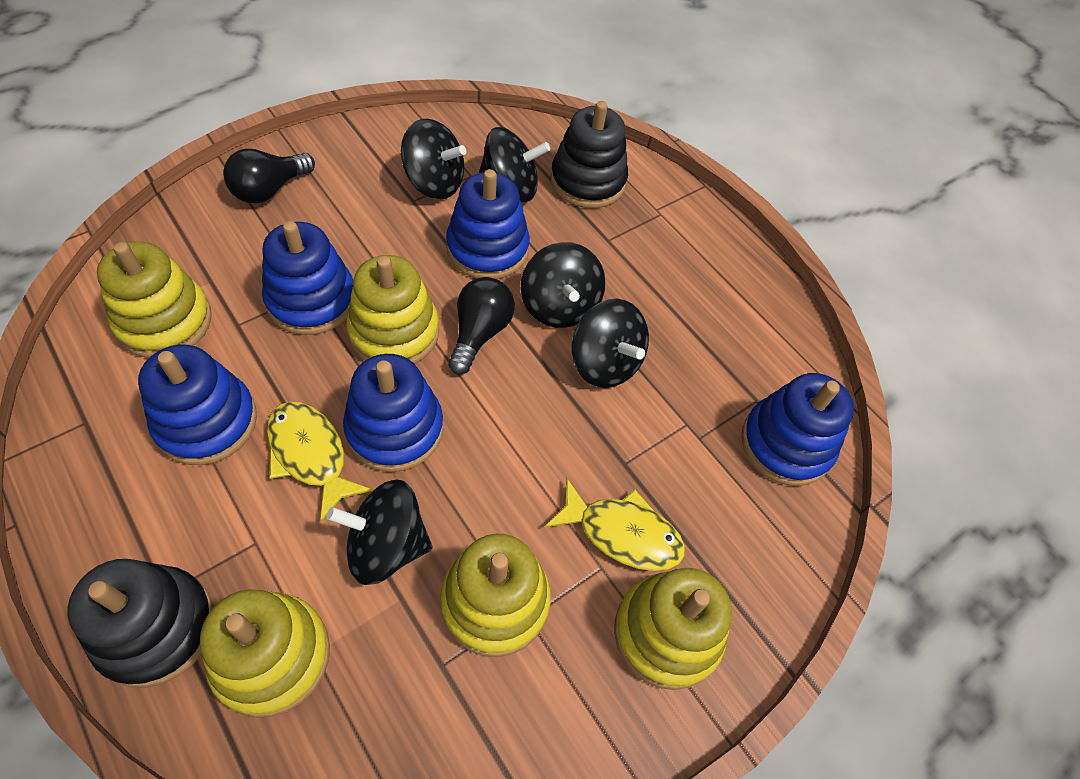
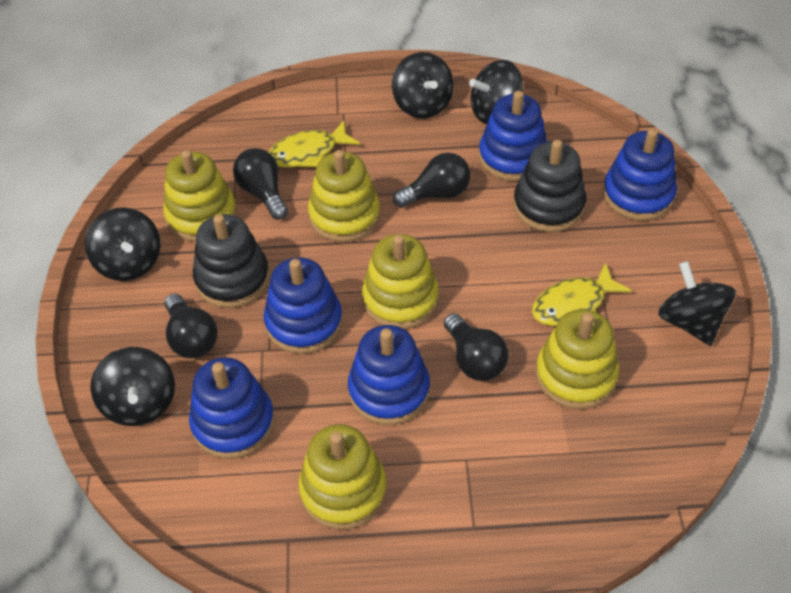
black light bulb: 2 -> 4

